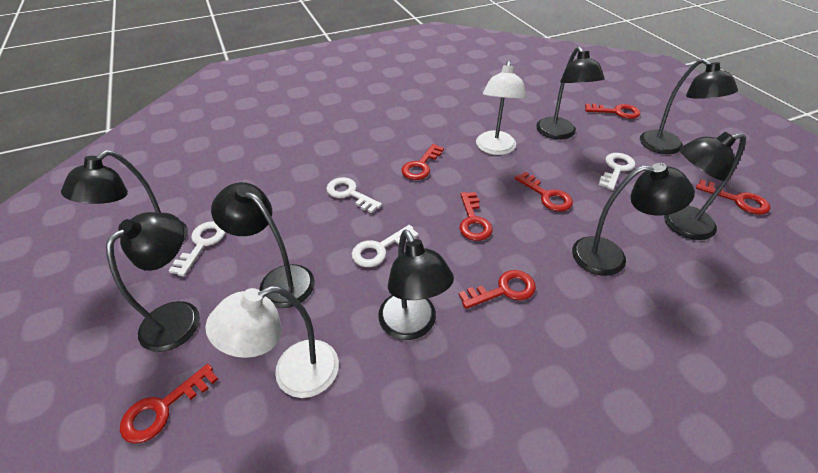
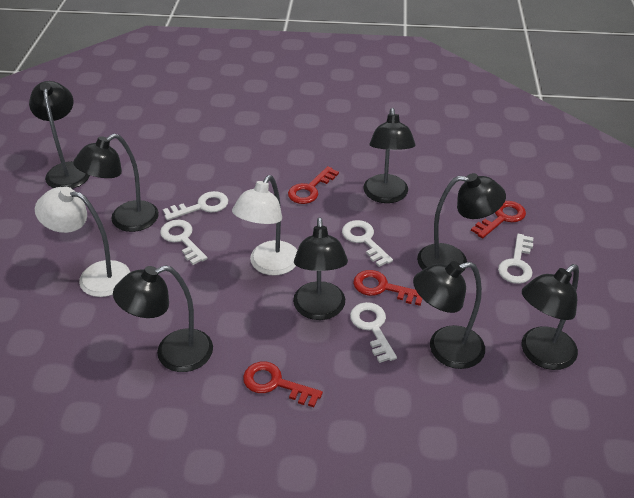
red key: 7 -> 4
white key: 4 -> 5

